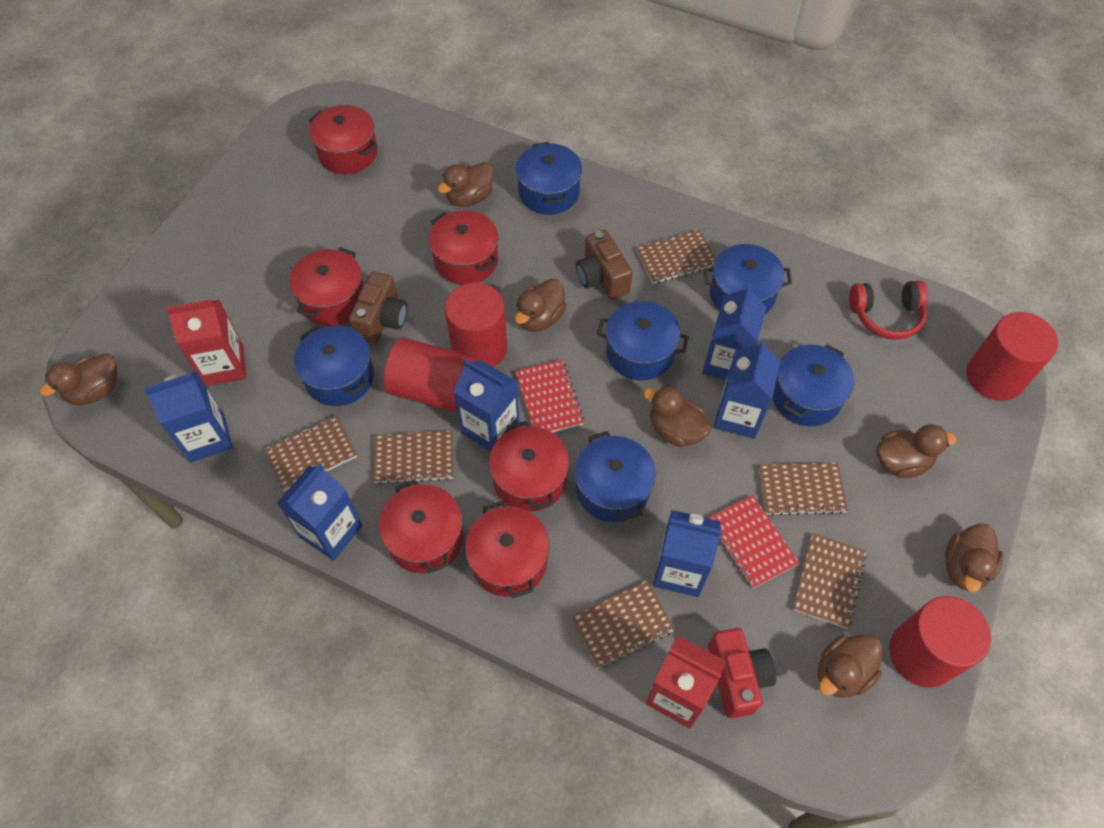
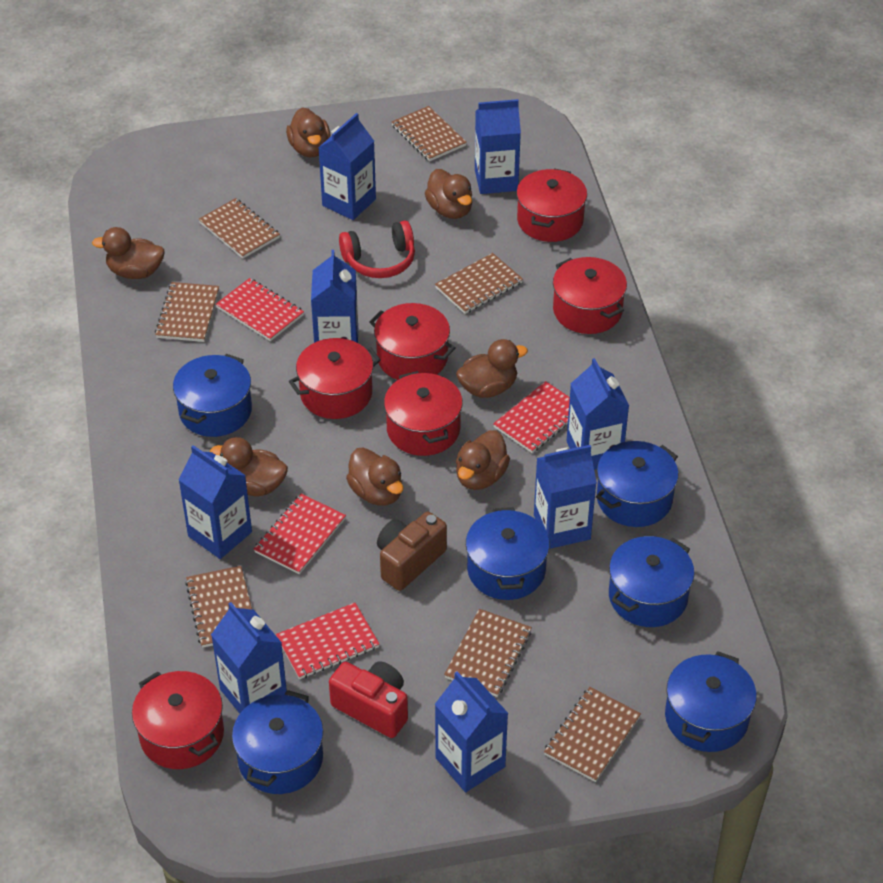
blue carton: 6 -> 8
brown camera: 2 -> 1
brown notebook: 6 -> 7
red carton: 2 -> 0
red cylinder: 4 -> 0
red notebook: 2 -> 4

